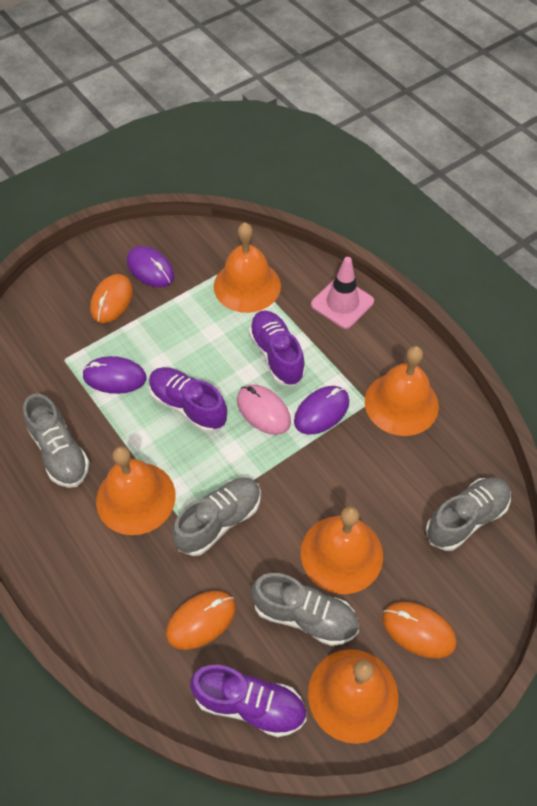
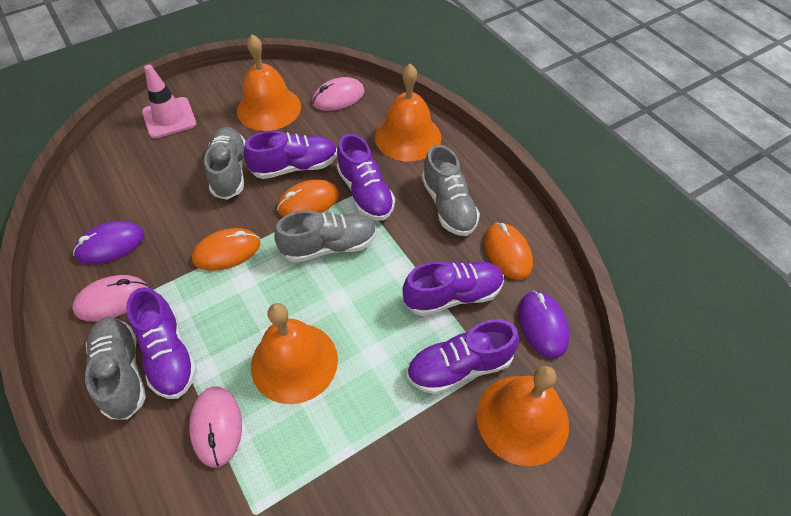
orange bell: 5 -> 4
pink mouse: 1 -> 3
purple mouse: 3 -> 2
purple shoe: 3 -> 5

